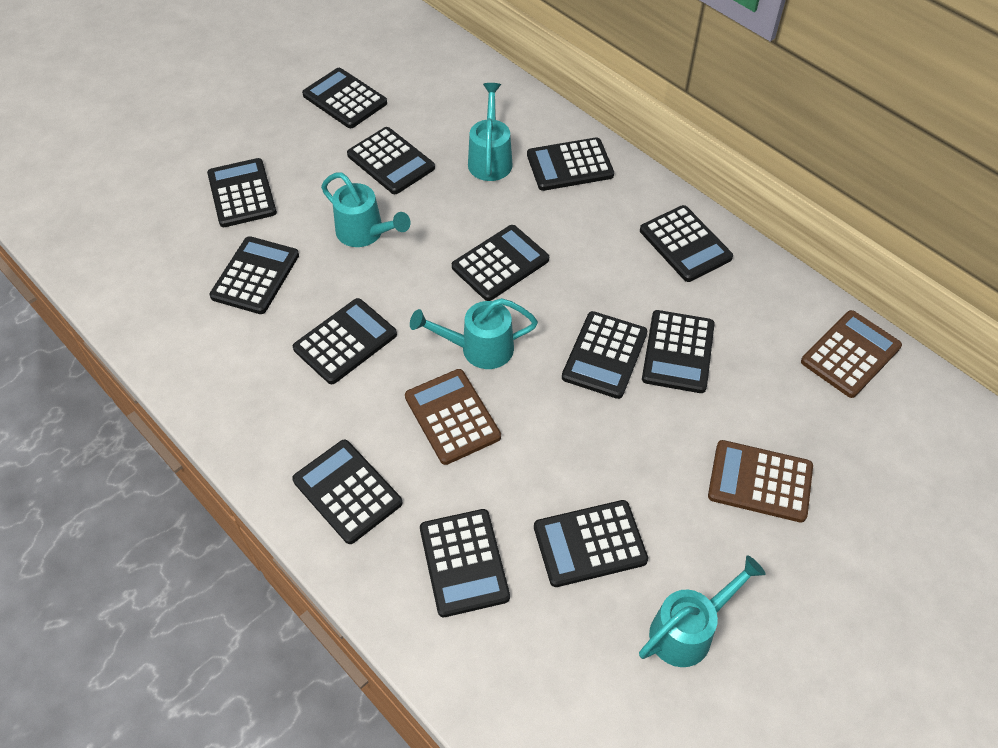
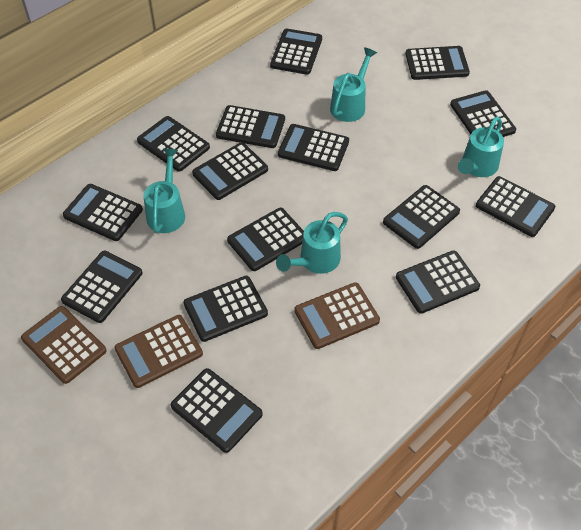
black calculator: 13 -> 15

